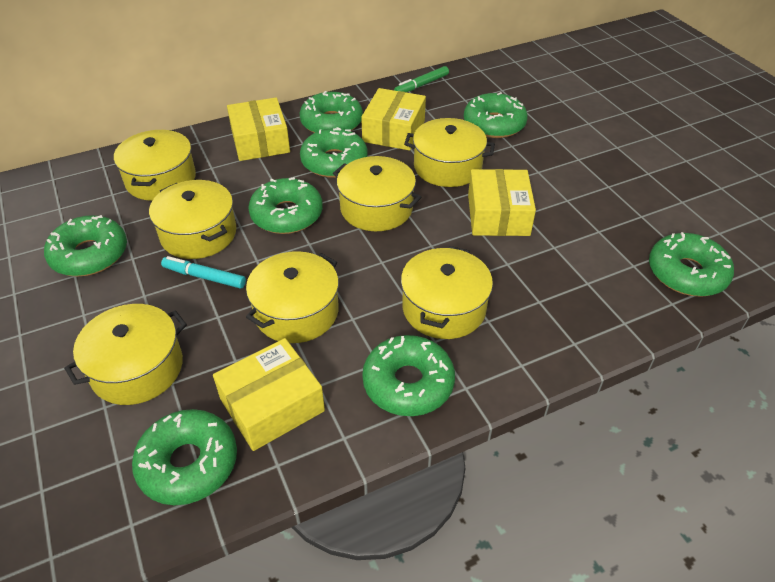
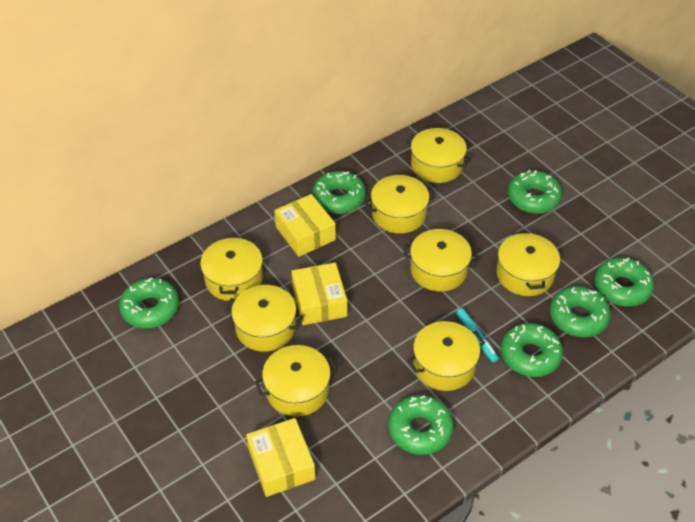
green donut: 8 -> 7
green marker: 1 -> 0
yellow box: 4 -> 3
yellow pot: 7 -> 8

